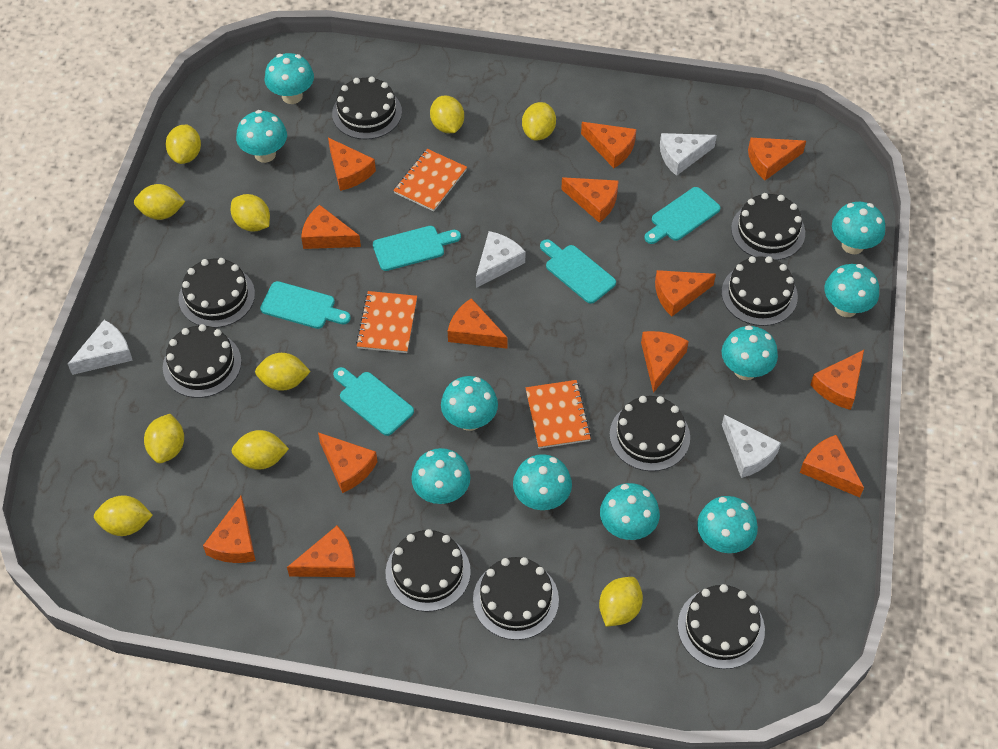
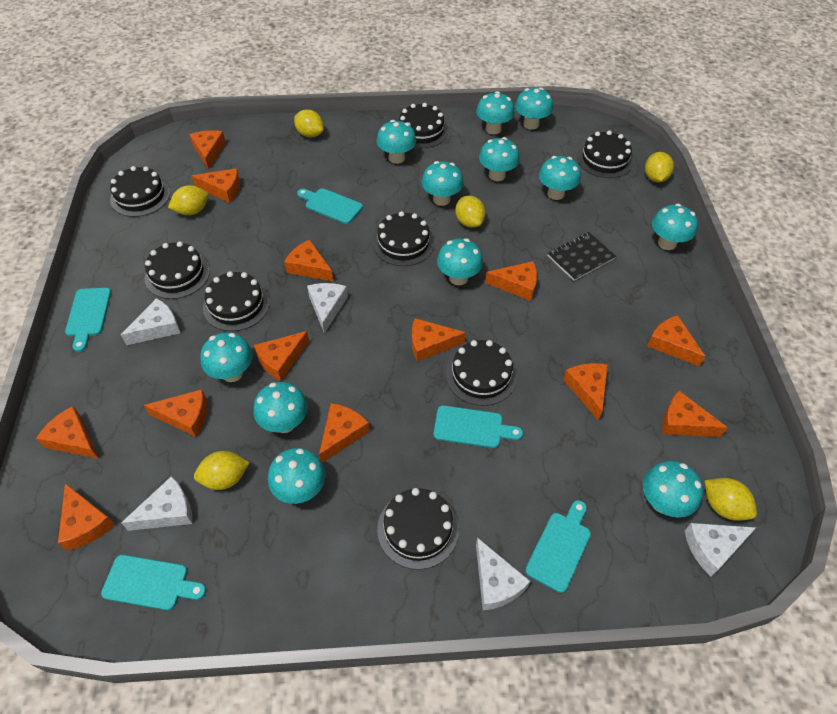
black cake: 9 -> 8
black notebook: 0 -> 1
orange notebook: 3 -> 0
turquoise mushroom: 10 -> 12
white cheese: 4 -> 5
yellow lemon: 10 -> 6

